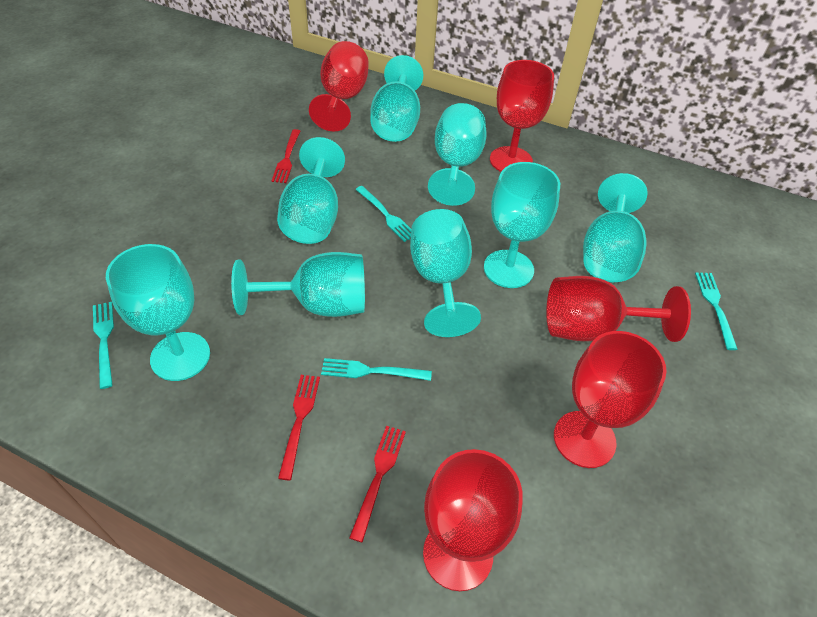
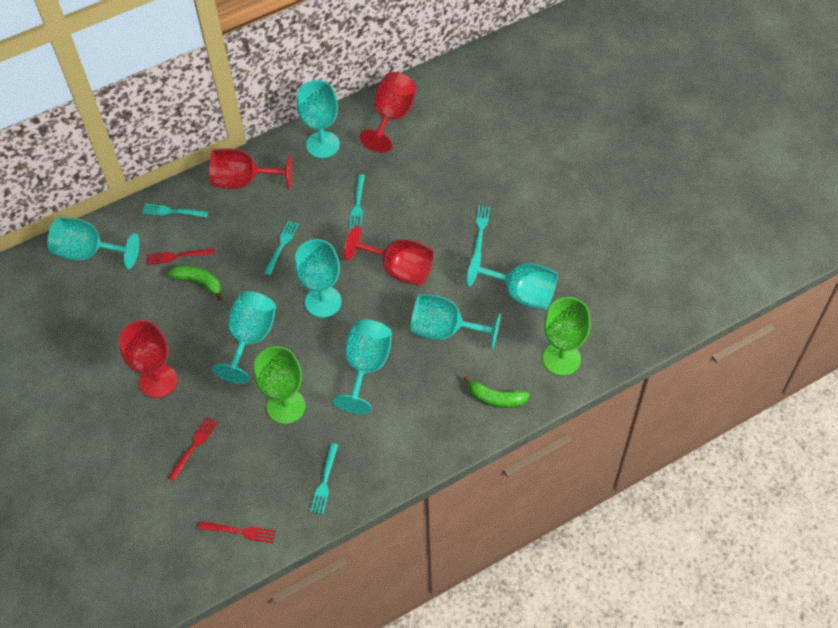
green banana: 0 -> 2
green goblet: 0 -> 2
red goblet: 5 -> 4
turquoise fork: 4 -> 5
turquoise goblet: 8 -> 7

